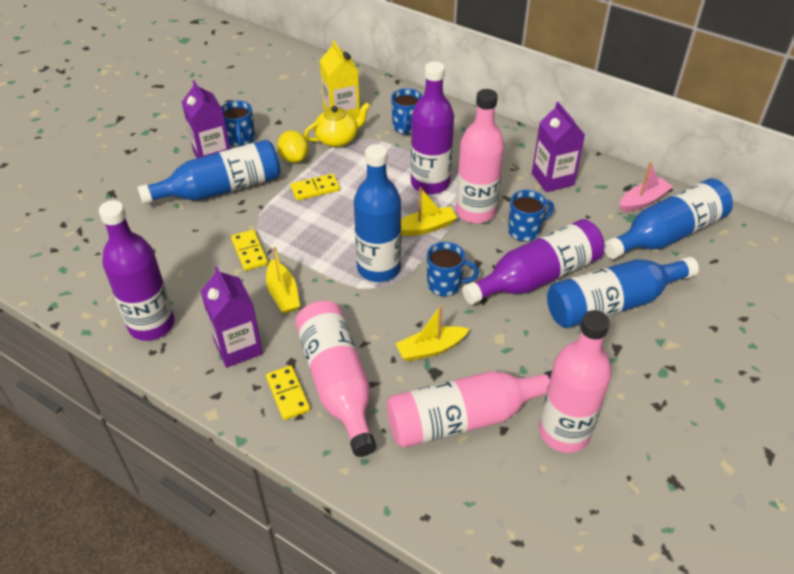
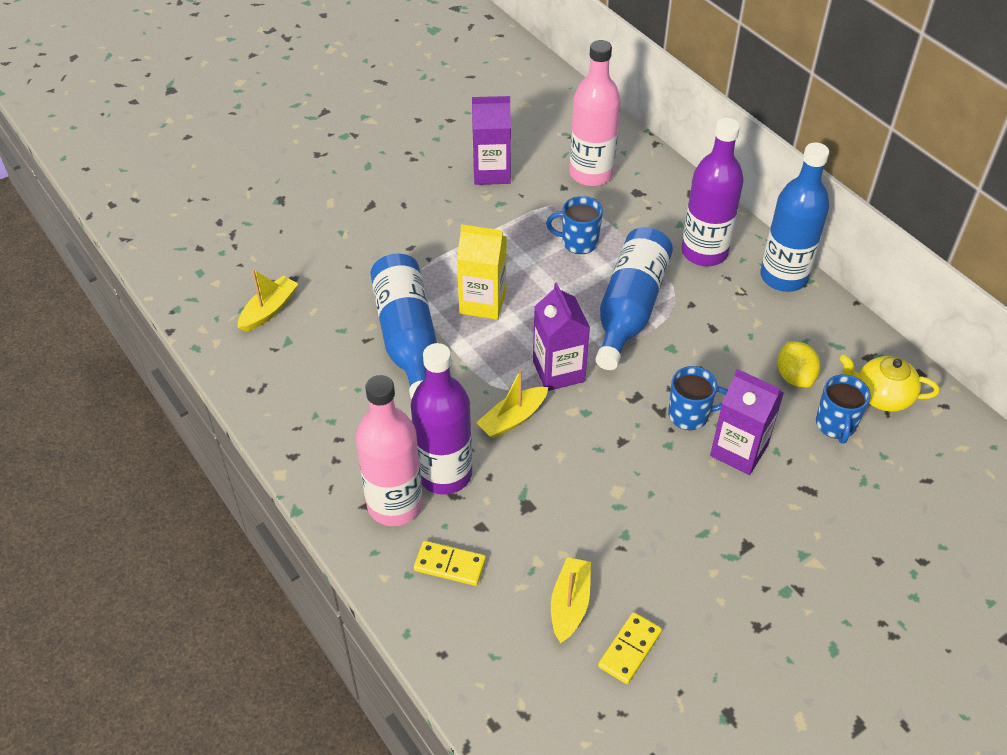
blue bottle: 4 -> 3
blue mug: 4 -> 3
pink boat: 1 -> 0
pink bottle: 4 -> 2
purple bottle: 3 -> 2
yellow domino: 3 -> 2

